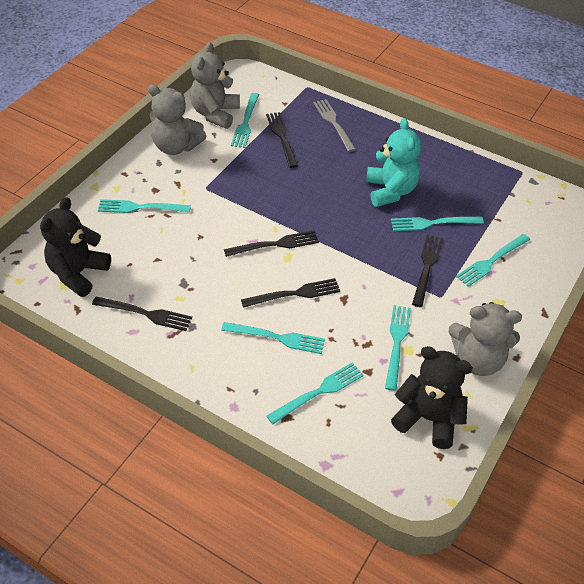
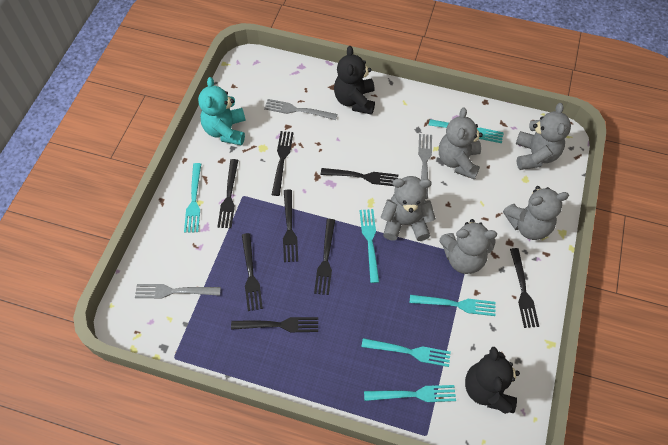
black fork: 5 -> 8
grey fork: 1 -> 3
grey teddy bear: 3 -> 5
turquoise fork: 7 -> 6

